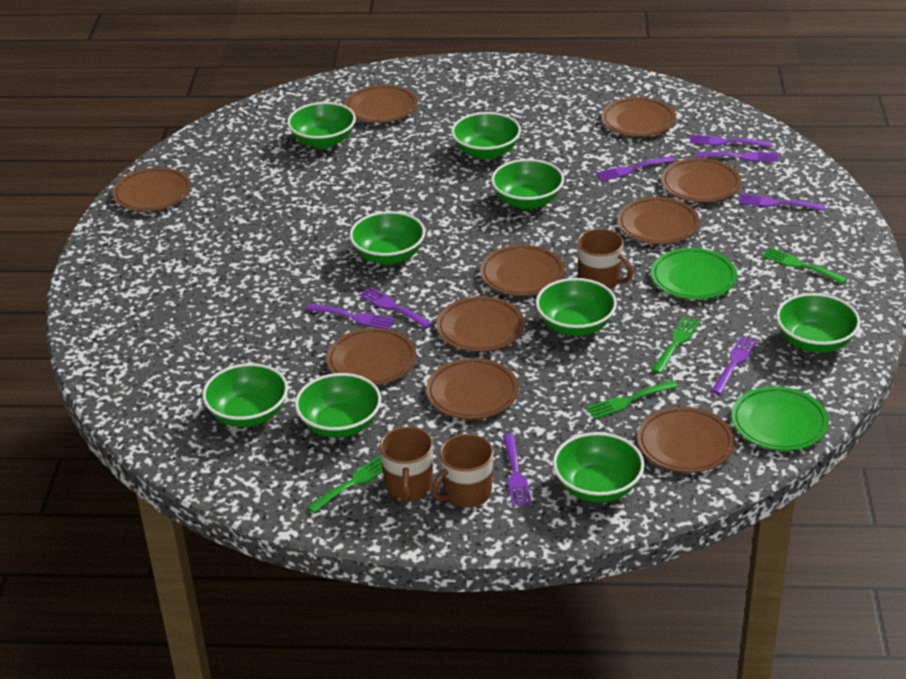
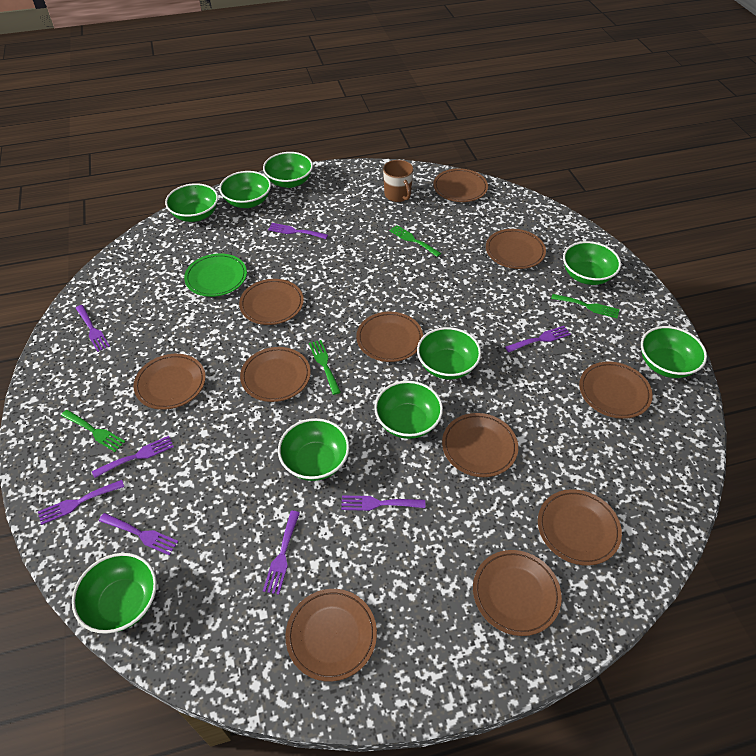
brown mug: 3 -> 1
brown plate: 10 -> 11
green plate: 2 -> 1

